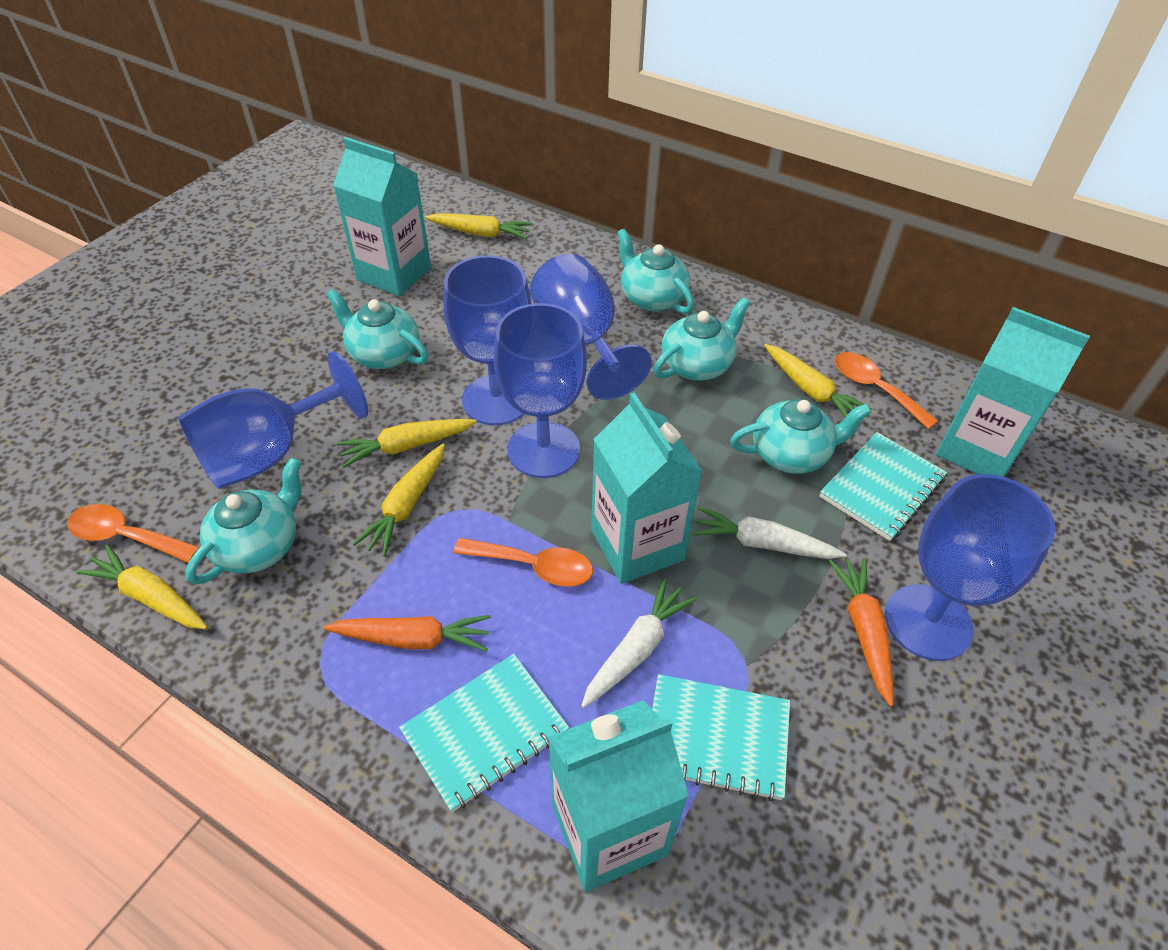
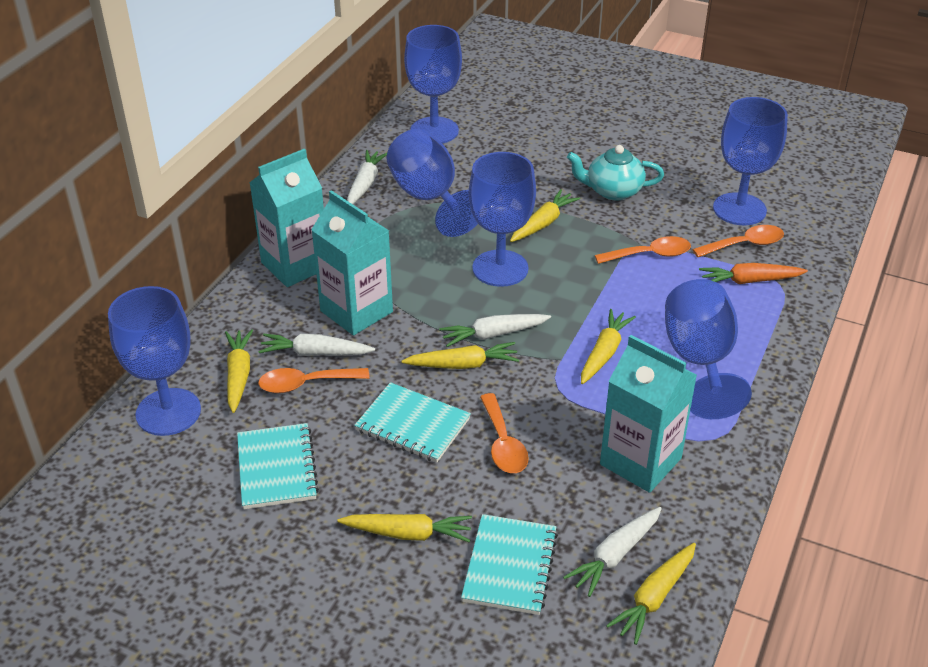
blue goblet: 5 -> 6
orange carrot: 2 -> 1
orange spoon: 3 -> 4
turquoise carton: 4 -> 3
turquoise teapot: 5 -> 1
white carrot: 2 -> 4
yellow carrot: 5 -> 6

